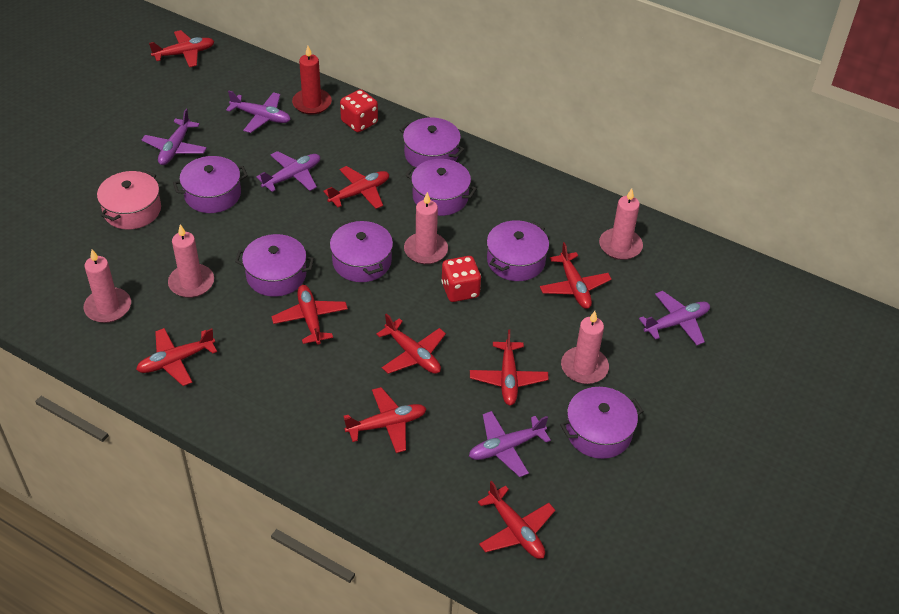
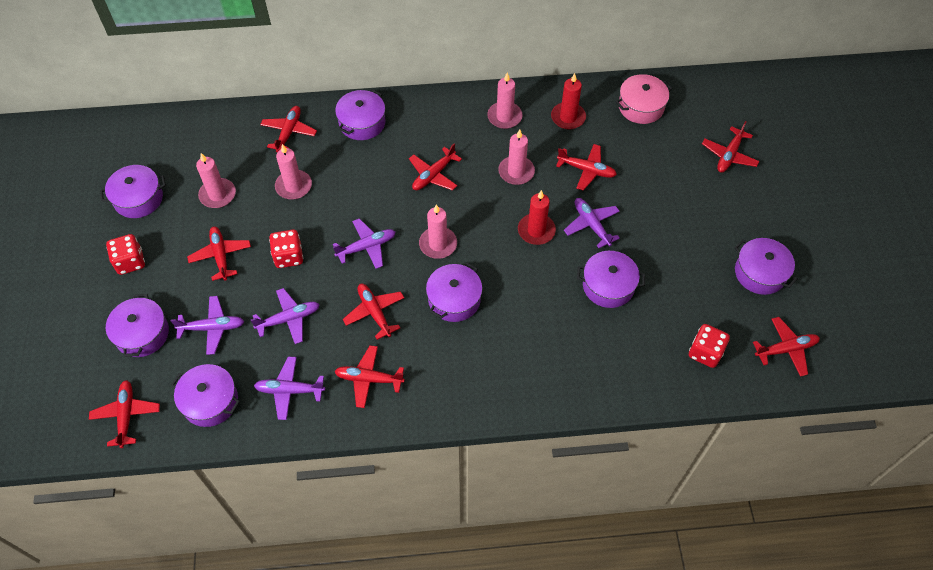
red candle: 1 -> 2
red dice: 2 -> 3

